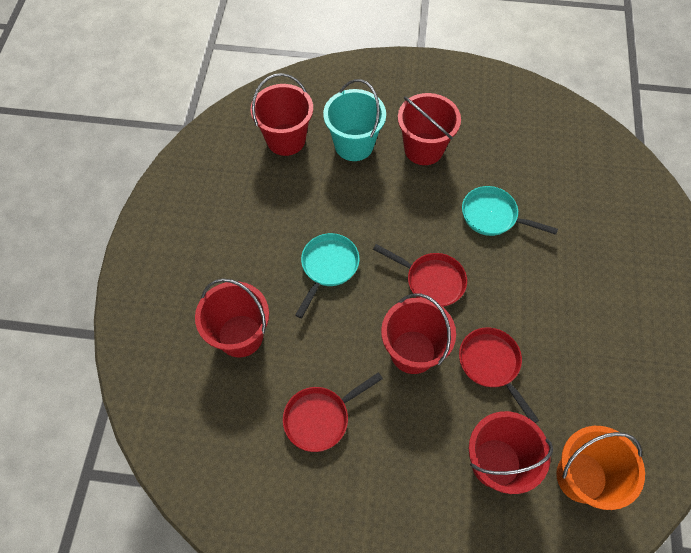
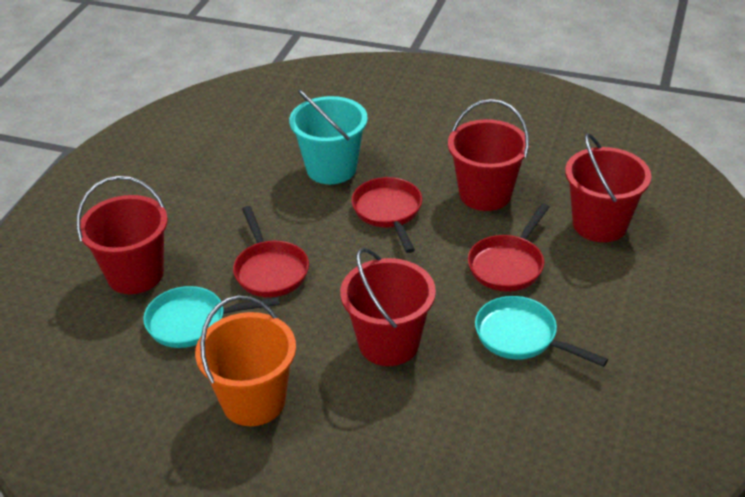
red bucket: 5 -> 4

